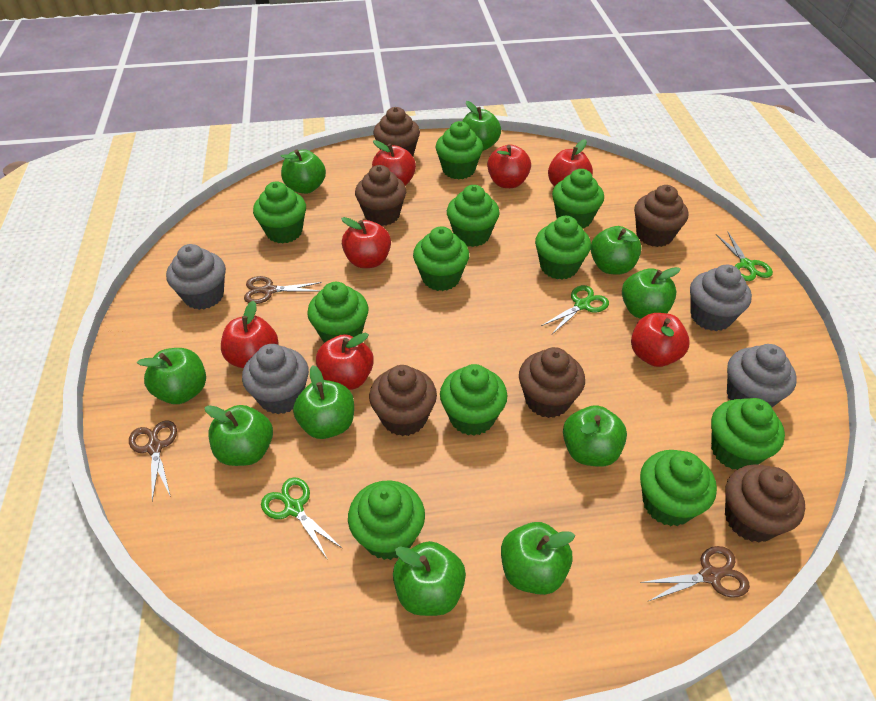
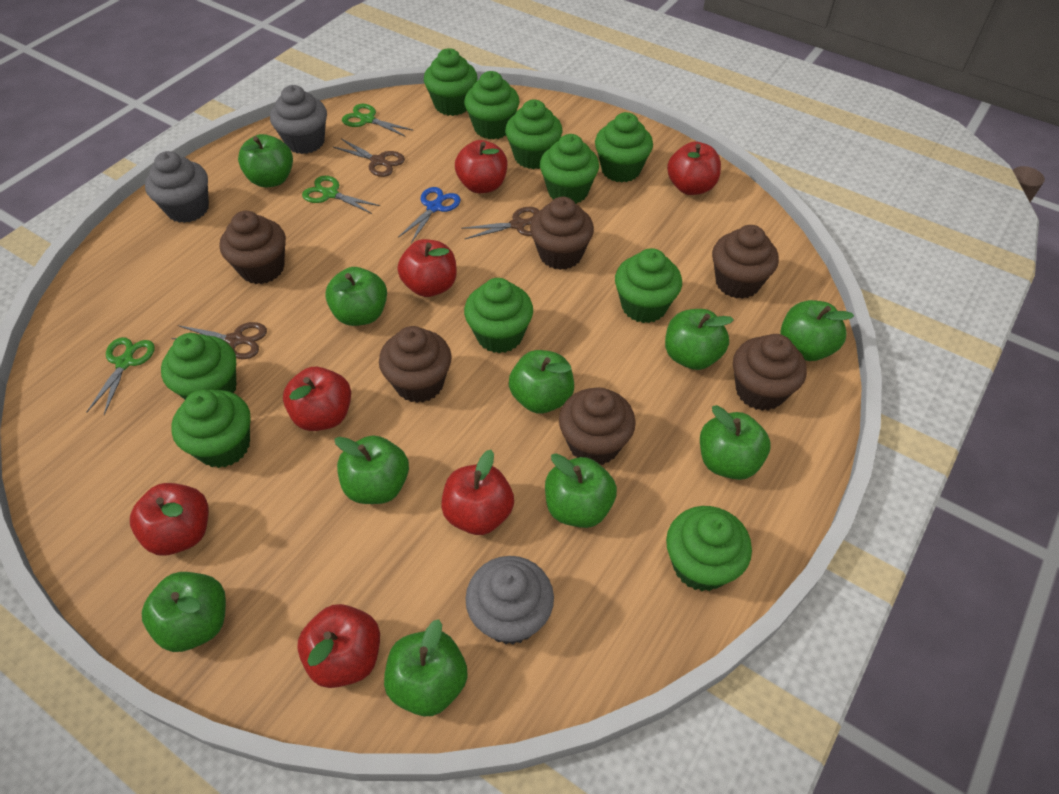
blue scissors: 0 -> 1
green cupcake: 11 -> 10
grey cupcake: 4 -> 3

